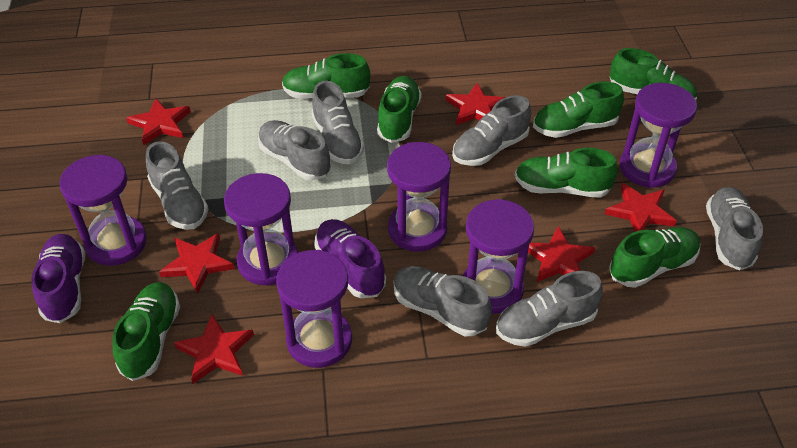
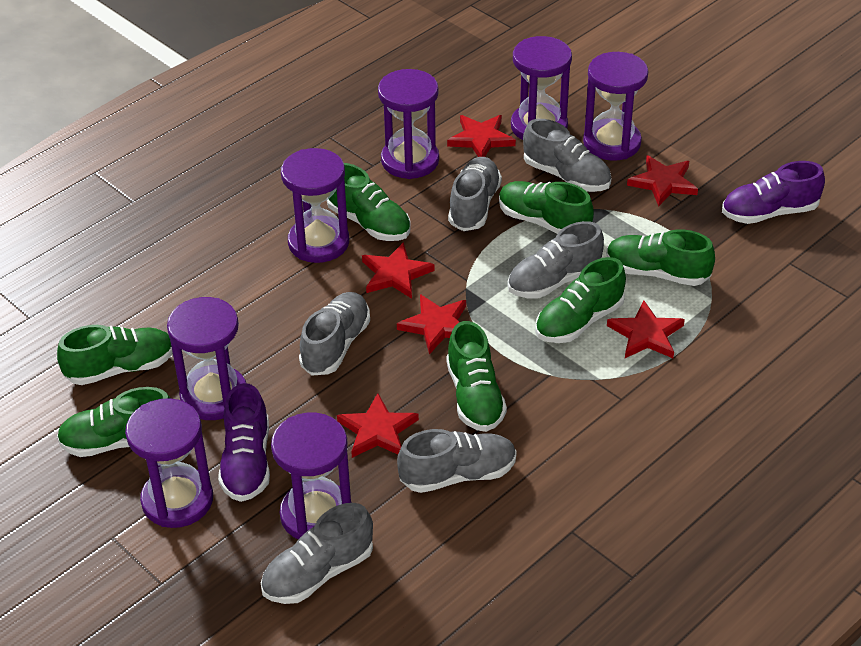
grey shoe: 7 -> 6
purple hourglass: 6 -> 7

